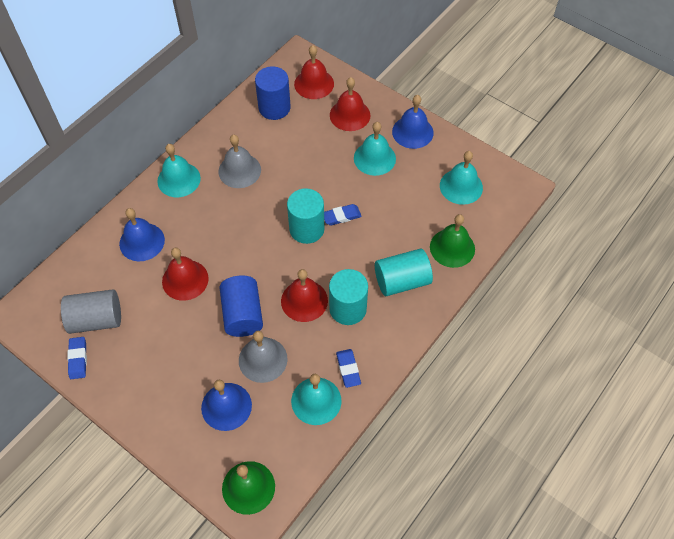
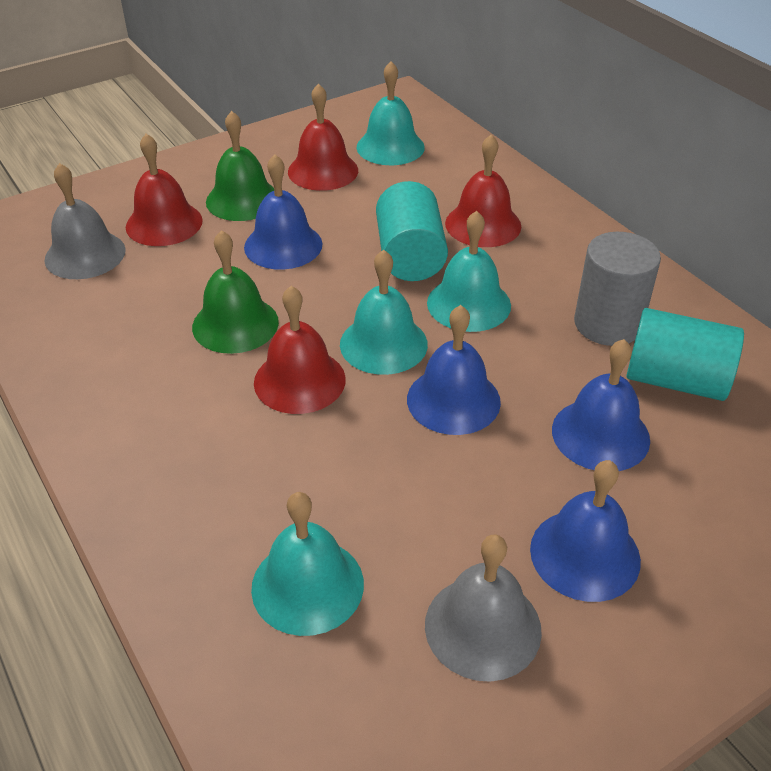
blue bell: 3 -> 4
blue cylinder: 2 -> 0
blue eraser: 3 -> 0
turquoise cylinder: 3 -> 2

